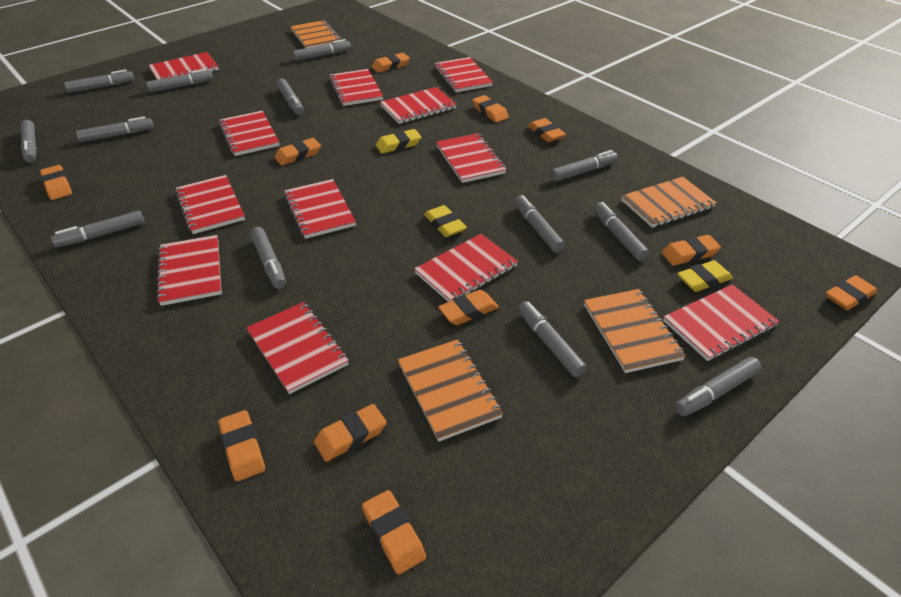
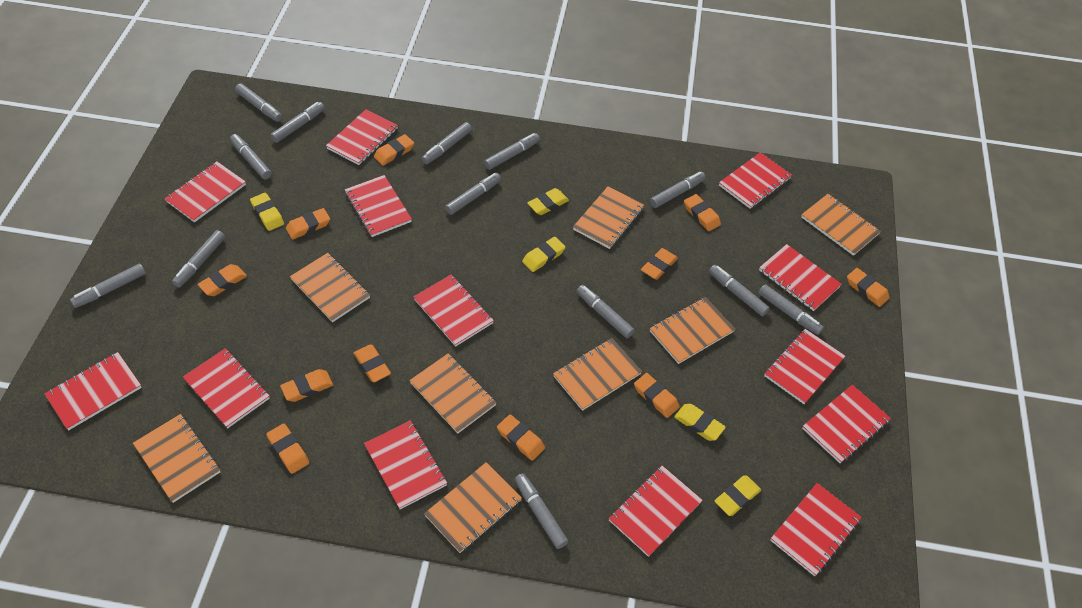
orange notebook: 4 -> 8
red notebook: 12 -> 13
yellow eraser: 3 -> 5

